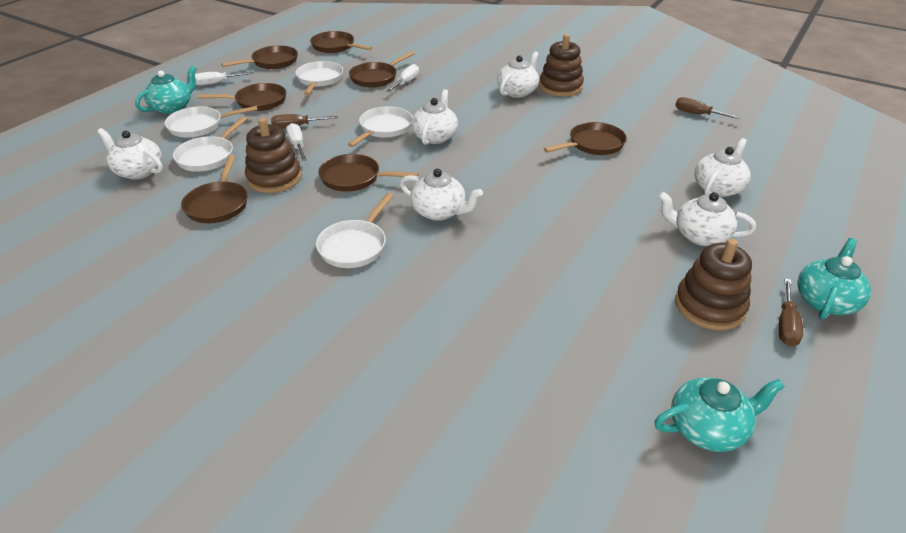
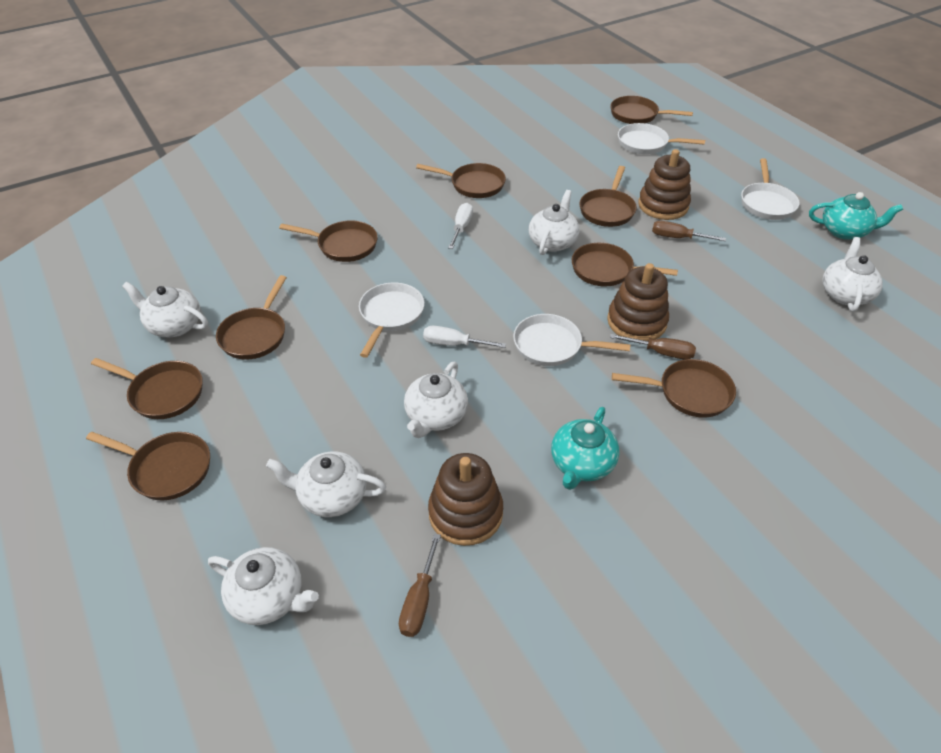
brown pan: 7 -> 9
turquoise teapot: 3 -> 2
white pan: 5 -> 4
white screwdriver: 3 -> 2

